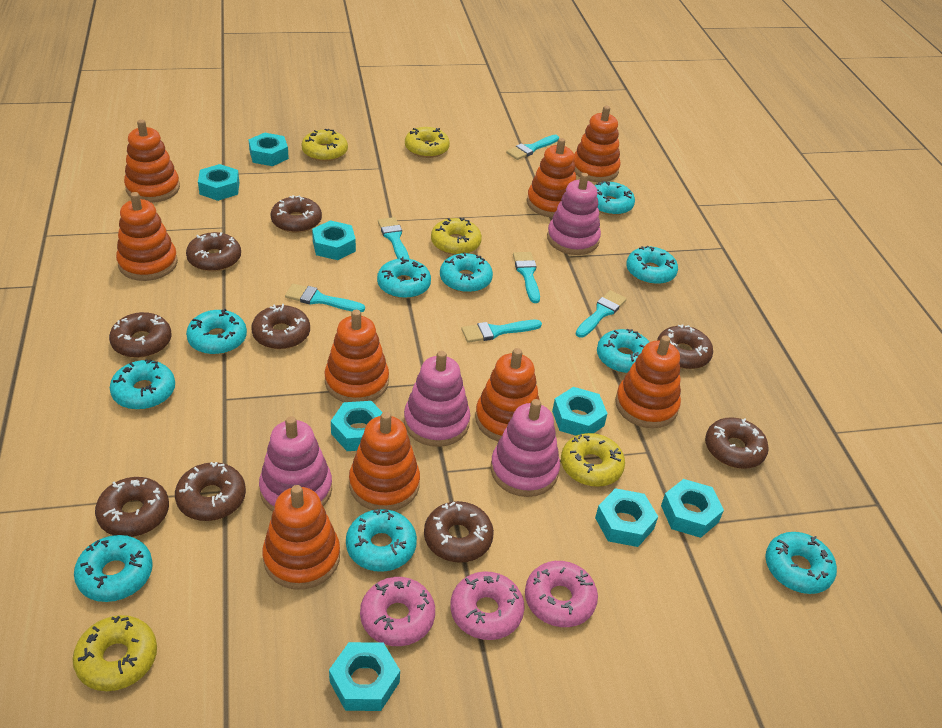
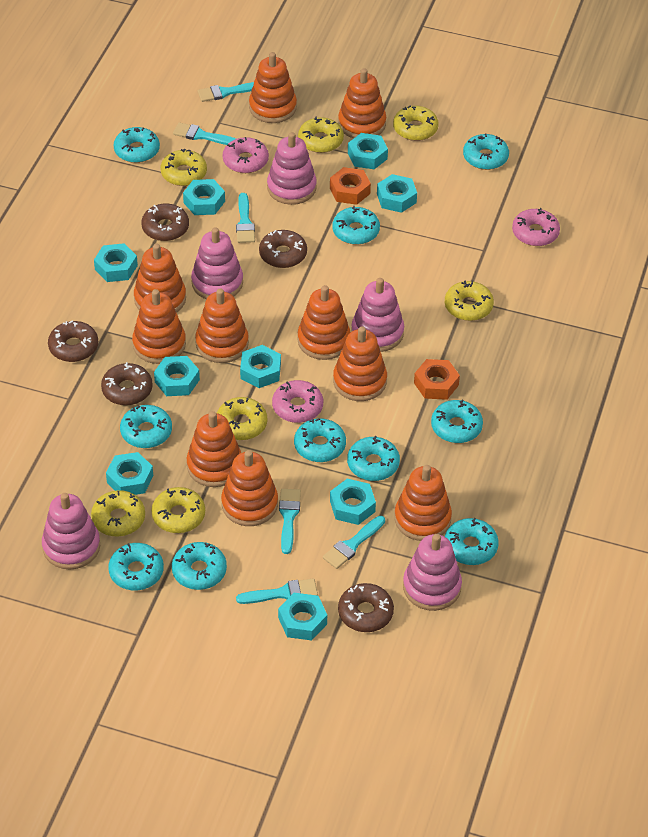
brown donut: 9 -> 5
orange nut: 0 -> 2
orange stacking toy: 9 -> 10
pink stacking toy: 4 -> 5
turquoise nut: 8 -> 9
yellow donut: 5 -> 7

